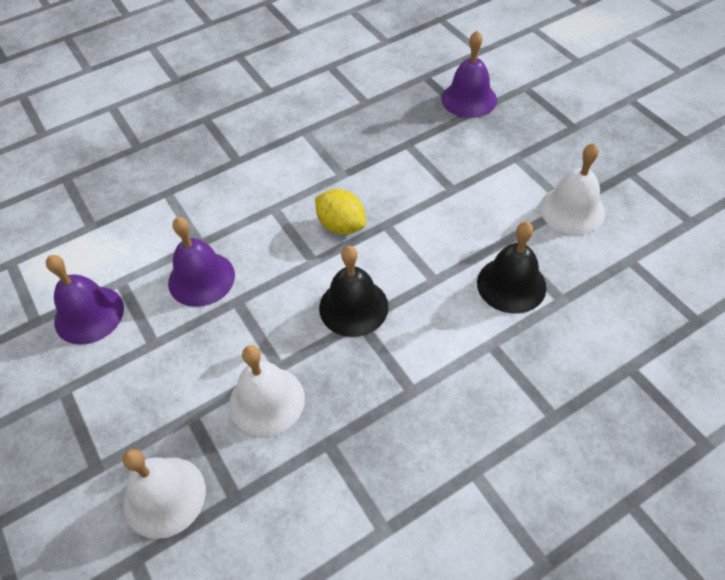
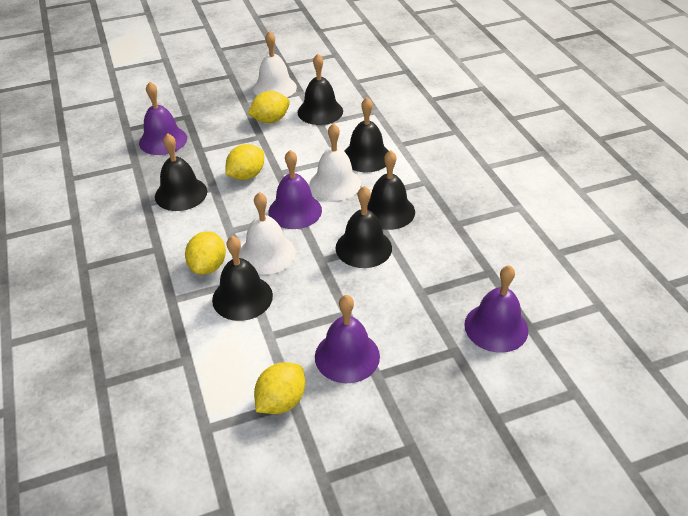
black bell: 2 -> 6
purple bell: 3 -> 4
yellow lemon: 1 -> 4

